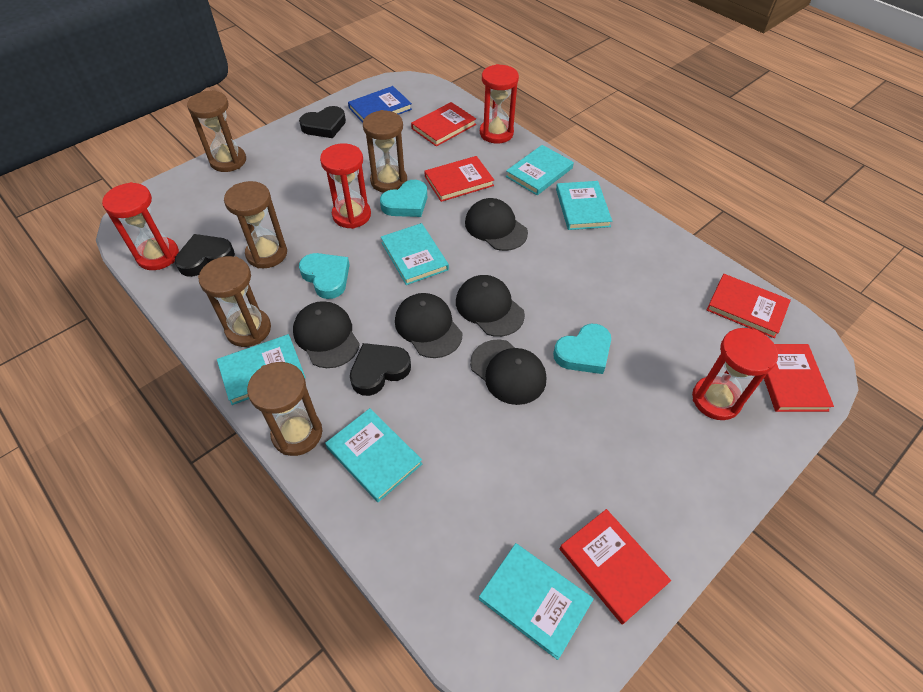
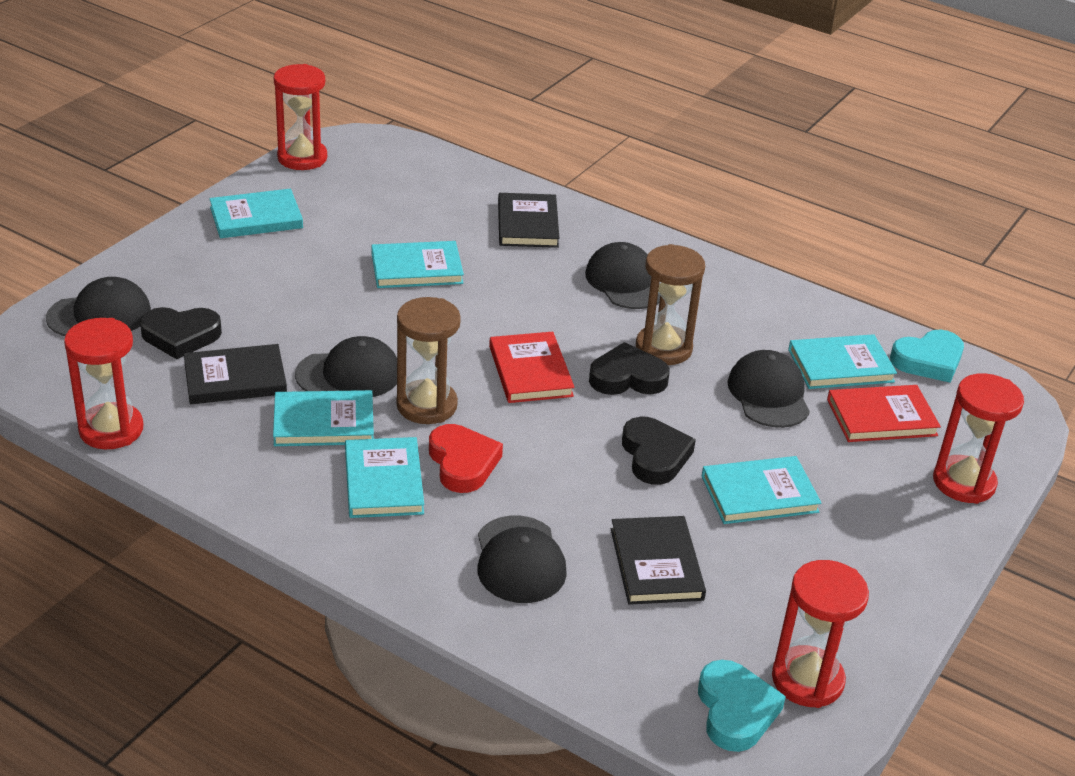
black book: 0 -> 3
blue book: 1 -> 0
brown hourglass: 5 -> 2
red book: 5 -> 2
red heart: 0 -> 1
turquoise heart: 3 -> 2

